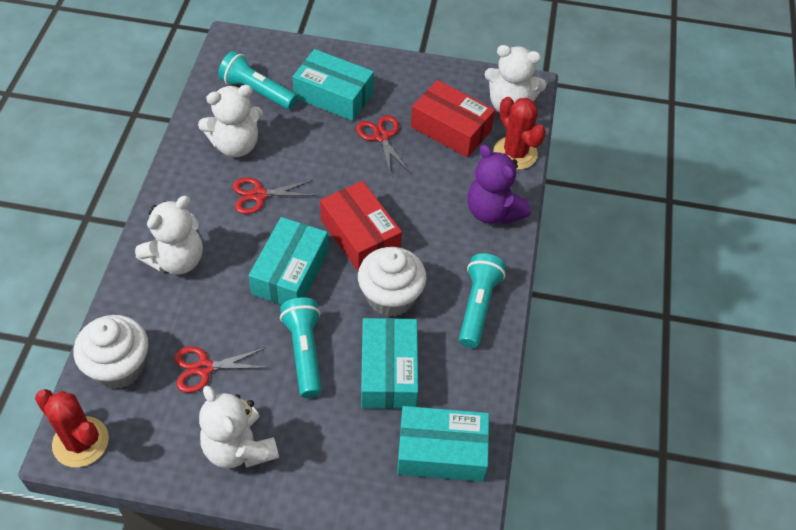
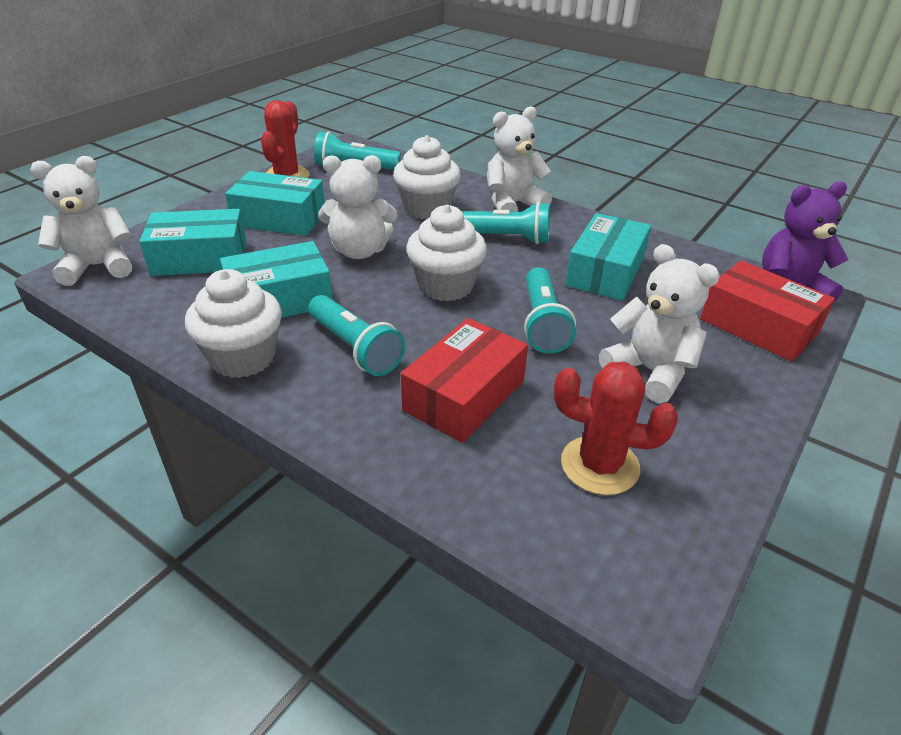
red scissors: 3 -> 0
turquoise flashlight: 3 -> 4
white cupcake: 2 -> 3

